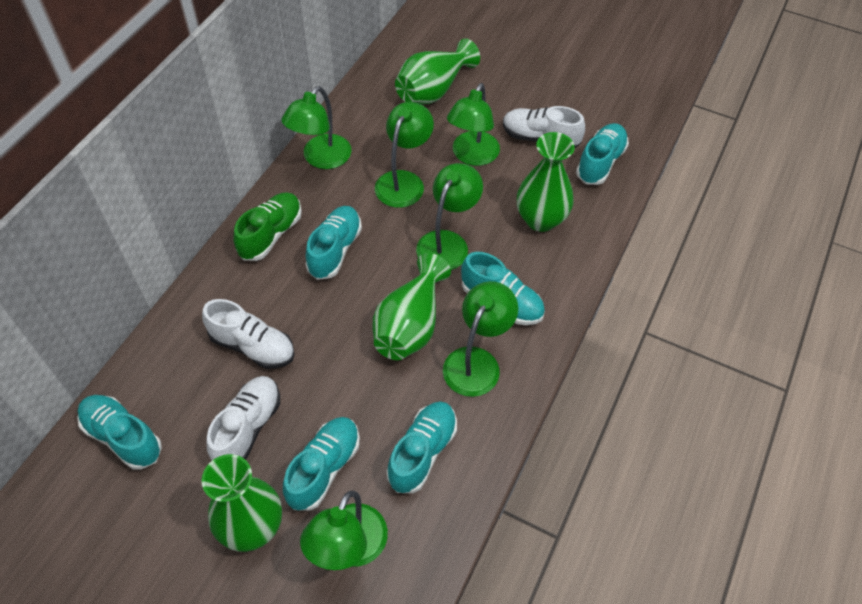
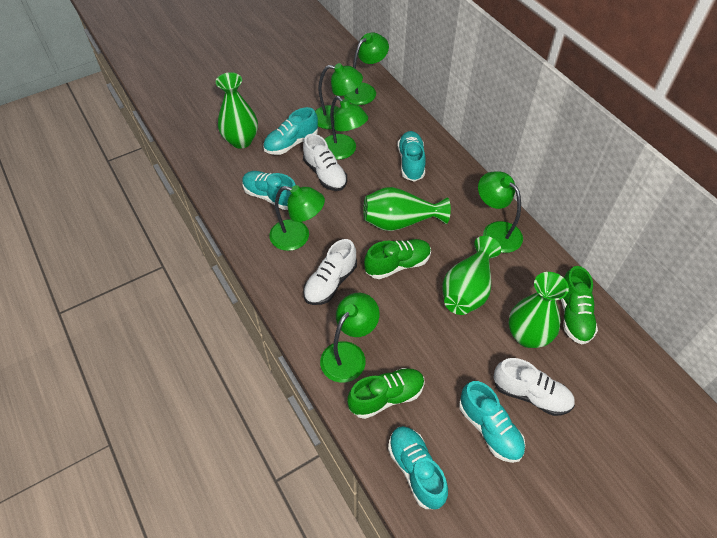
green shoe: 1 -> 3
turquoise shoe: 6 -> 5

